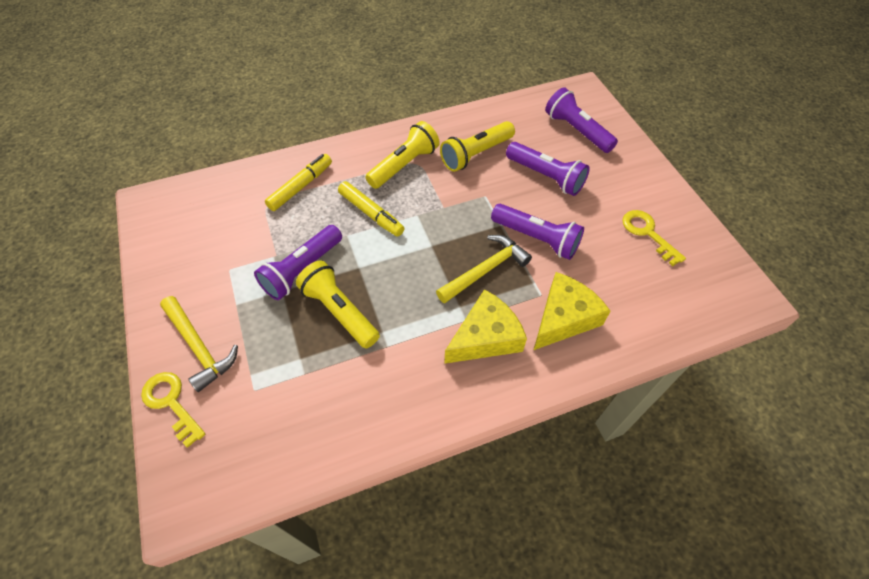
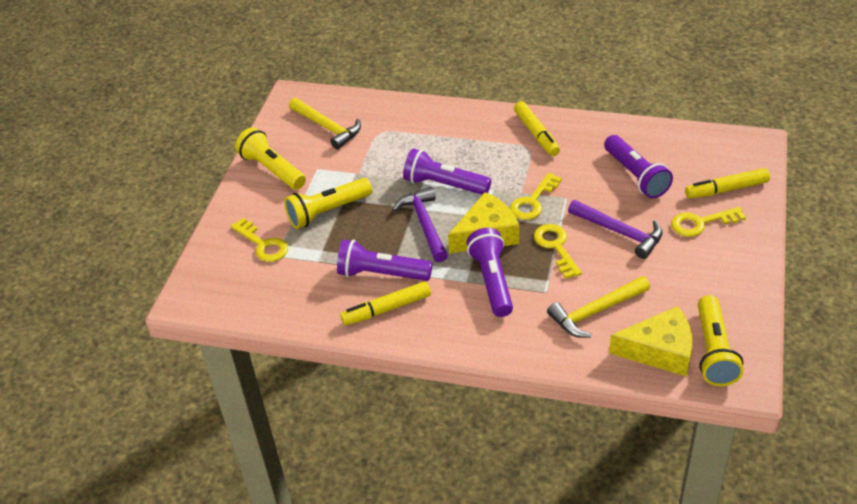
purple hammer: 0 -> 2
yellow key: 2 -> 4
yellow marker: 2 -> 3

